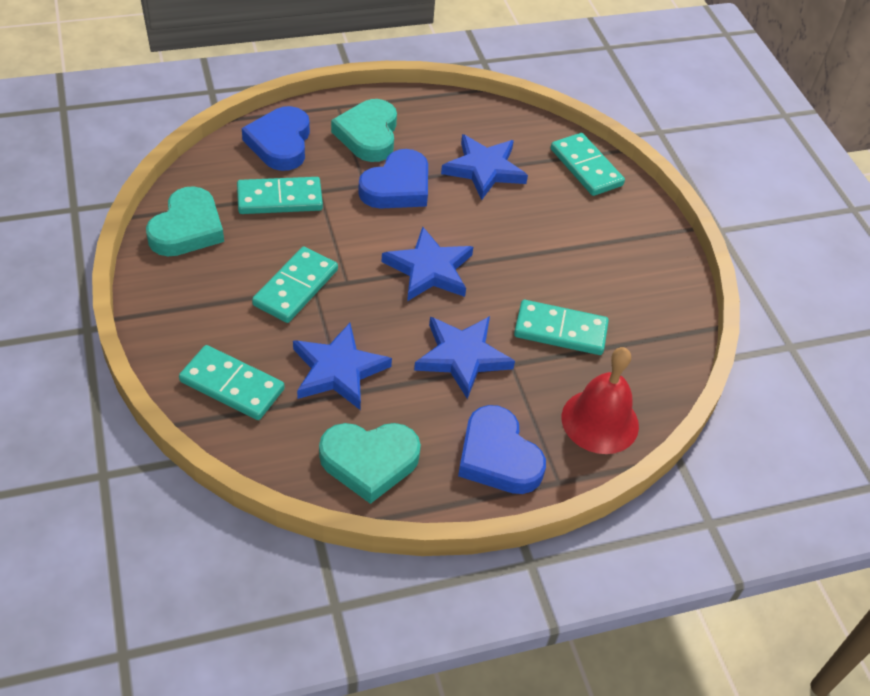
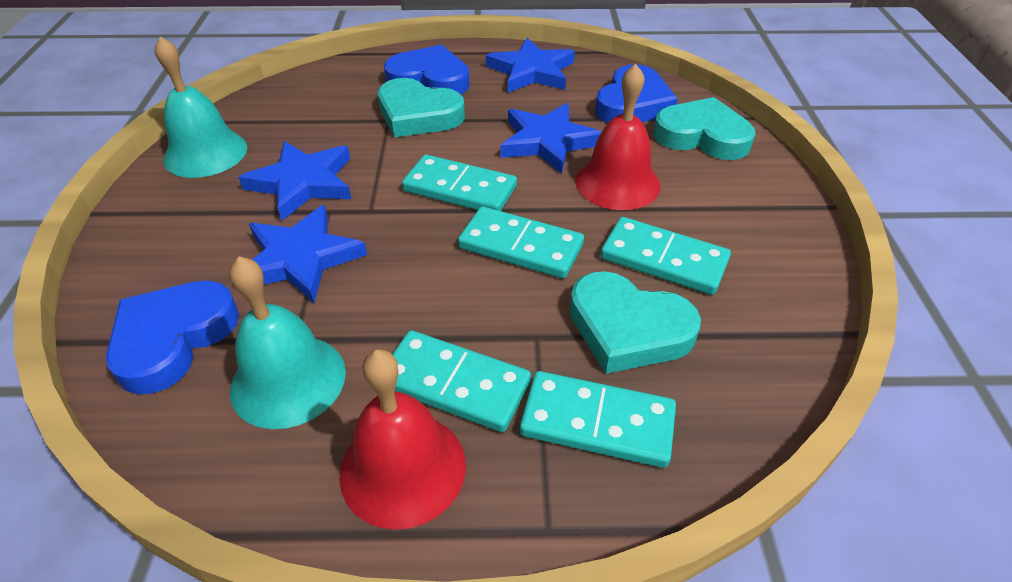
red bell: 1 -> 2
turquoise bell: 0 -> 2

